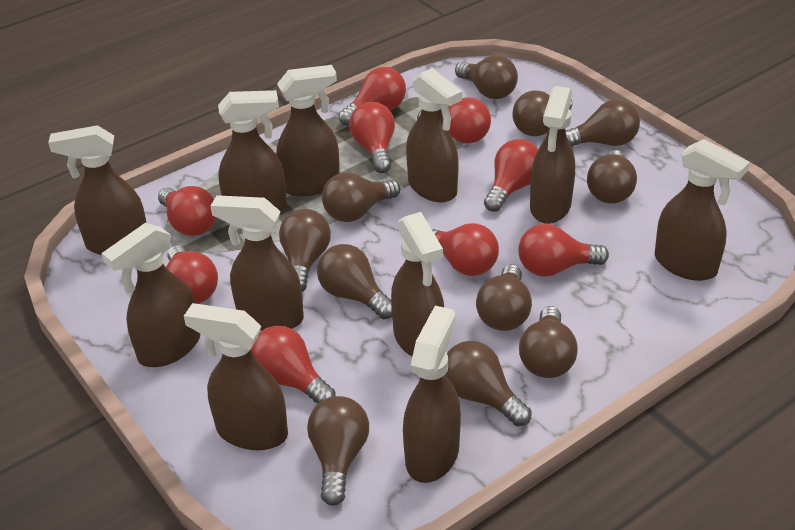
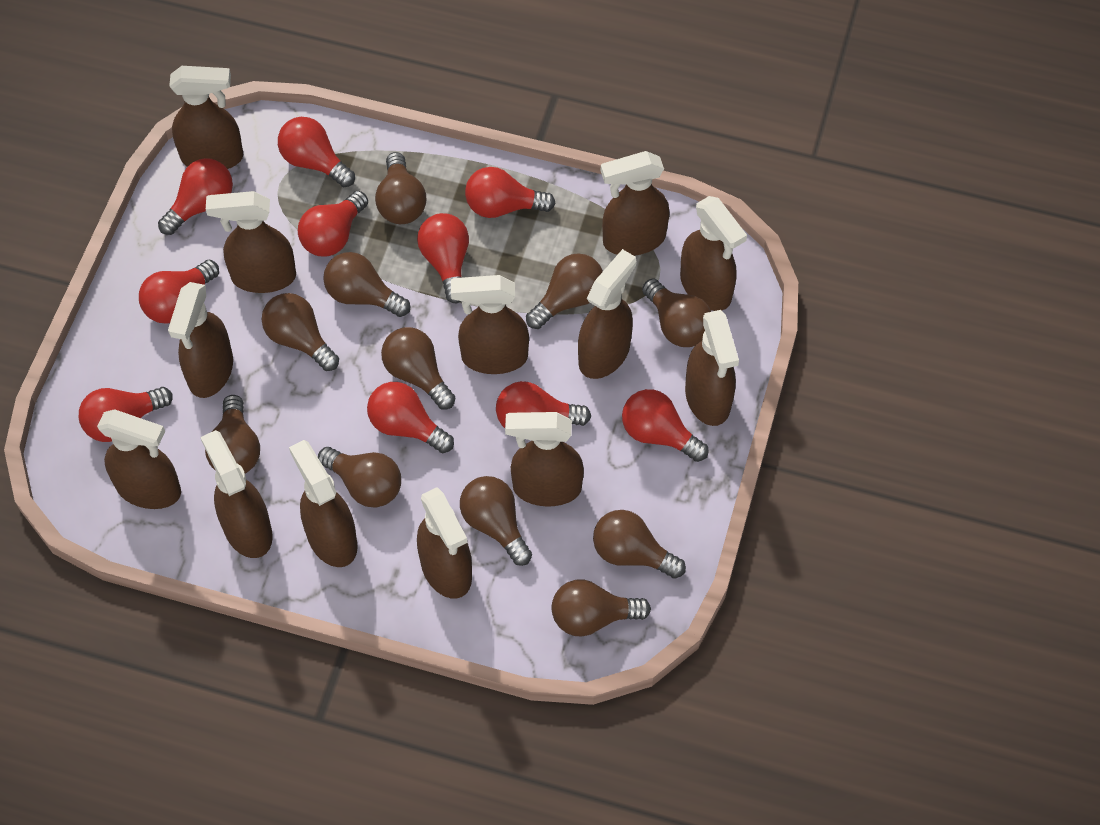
brown spray bottle: 11 -> 13
red light bulb: 9 -> 10

